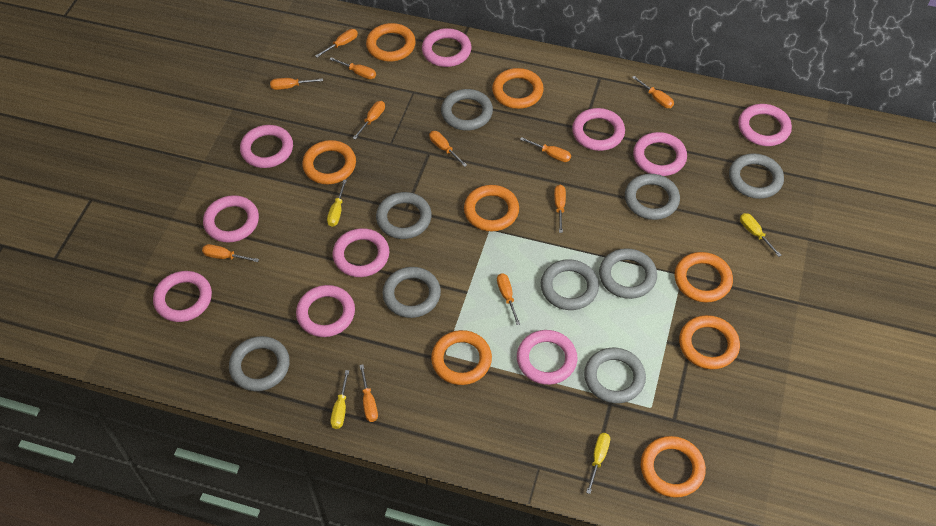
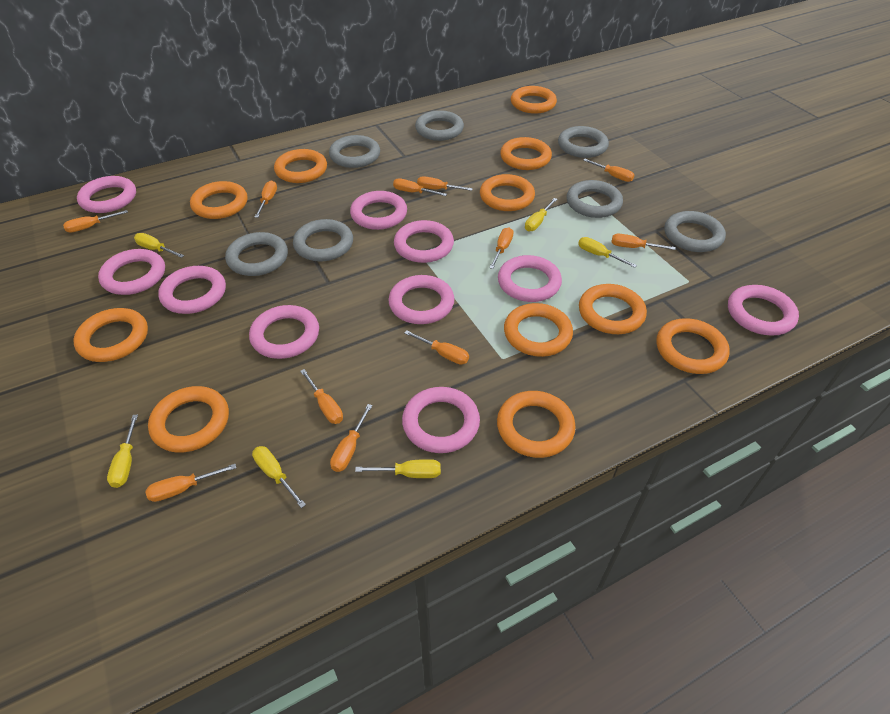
grey ring: 9 -> 7
orange ring: 8 -> 11
yellow screwdriver: 4 -> 6

